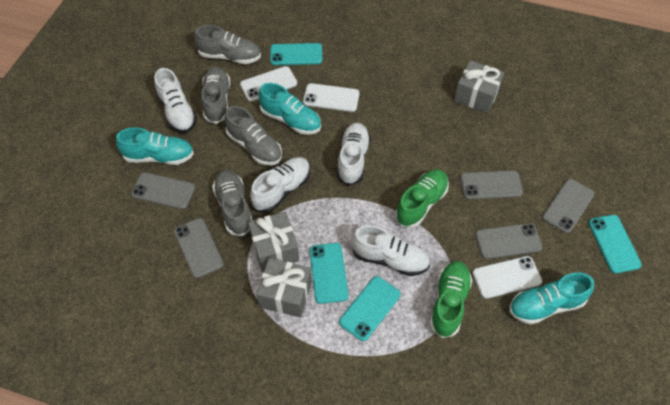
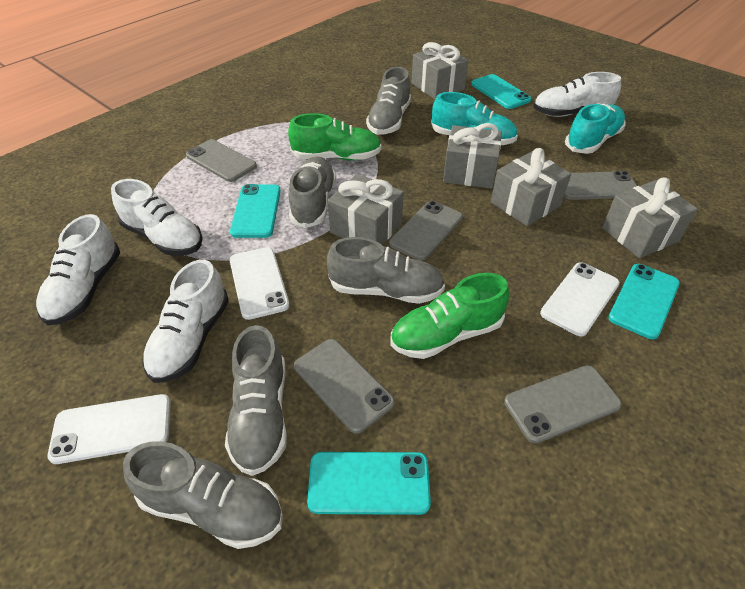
grey gift: 3 -> 5
grey shoe: 4 -> 5
turquoise shoe: 3 -> 2

